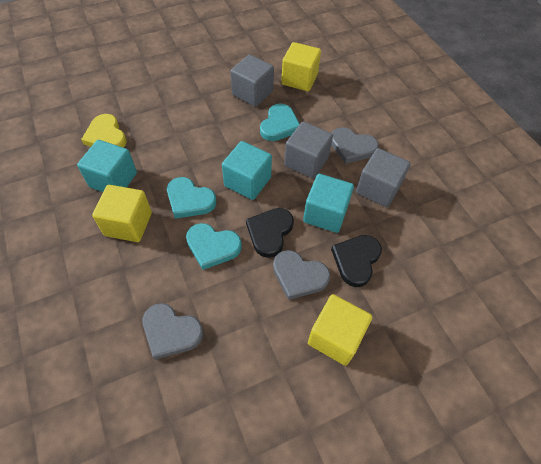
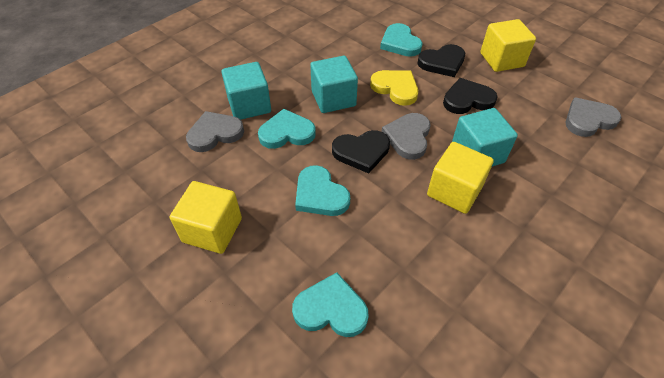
black heart: 2 -> 3
grey cube: 3 -> 0
turquoise heart: 3 -> 4

